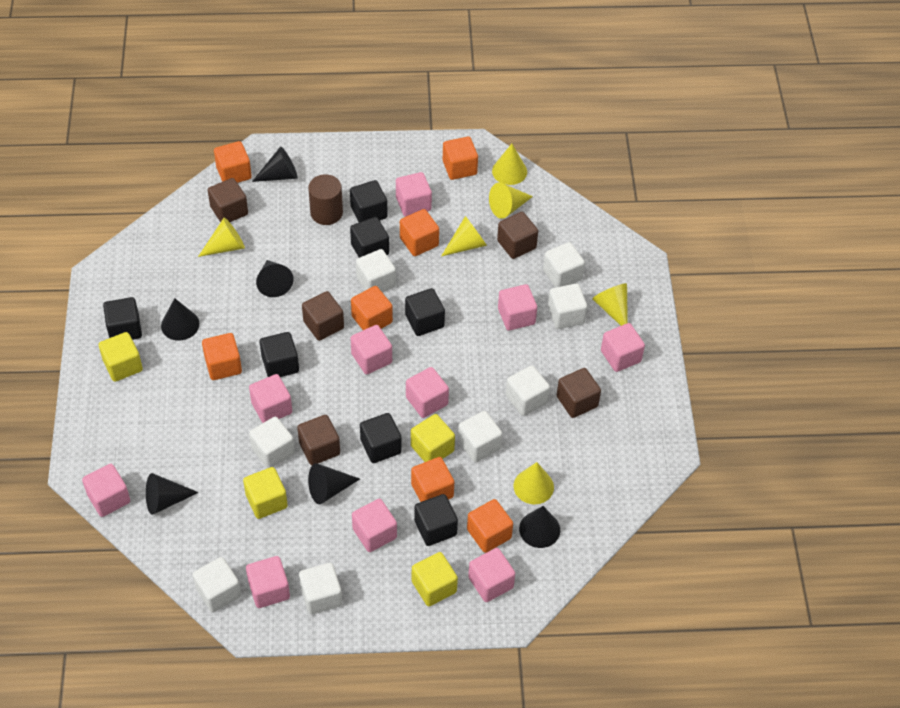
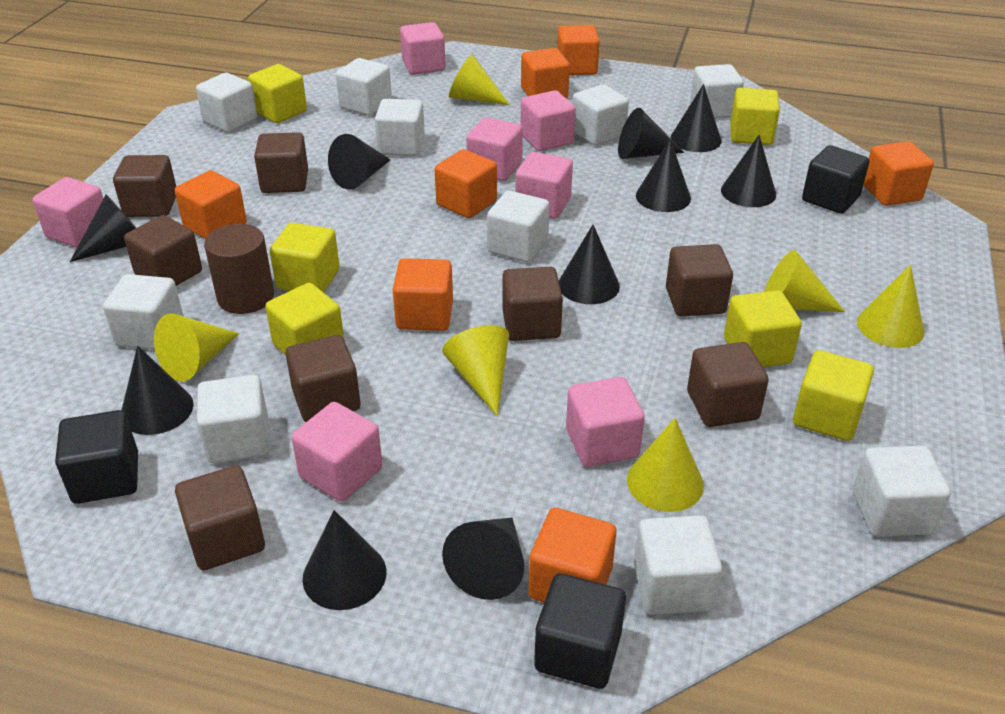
black cone: 6 -> 10
black cube: 7 -> 3
brown cube: 5 -> 8
pink cube: 10 -> 7
white cube: 8 -> 10
yellow cube: 4 -> 6

